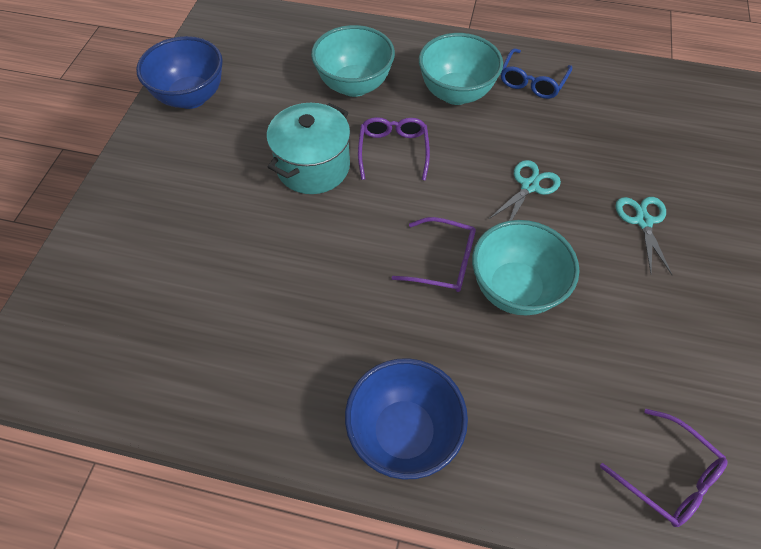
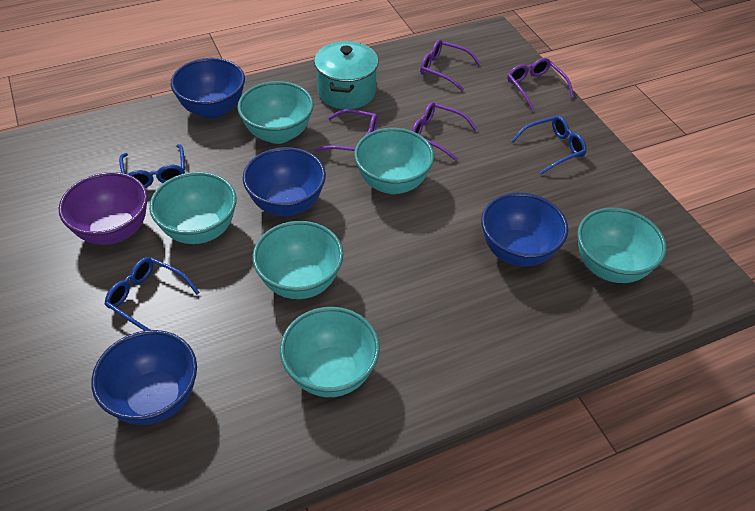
blue bowl: 2 -> 4
blue glasses: 1 -> 3
purple bowl: 0 -> 1
purple glasses: 3 -> 4
turquoise bowl: 3 -> 6
turquoise scissors: 2 -> 0

